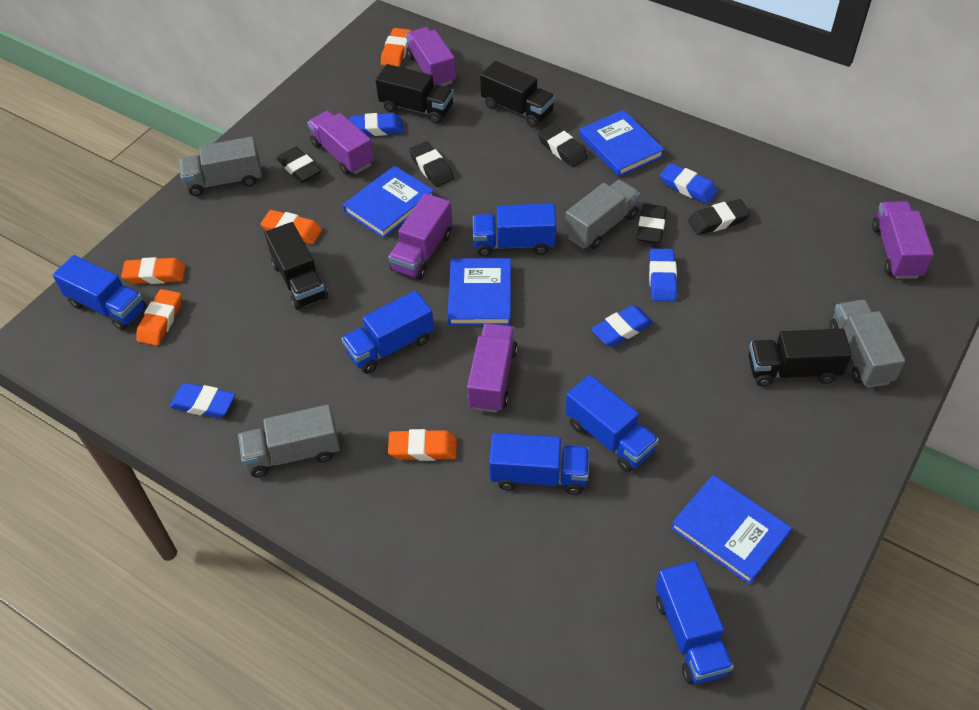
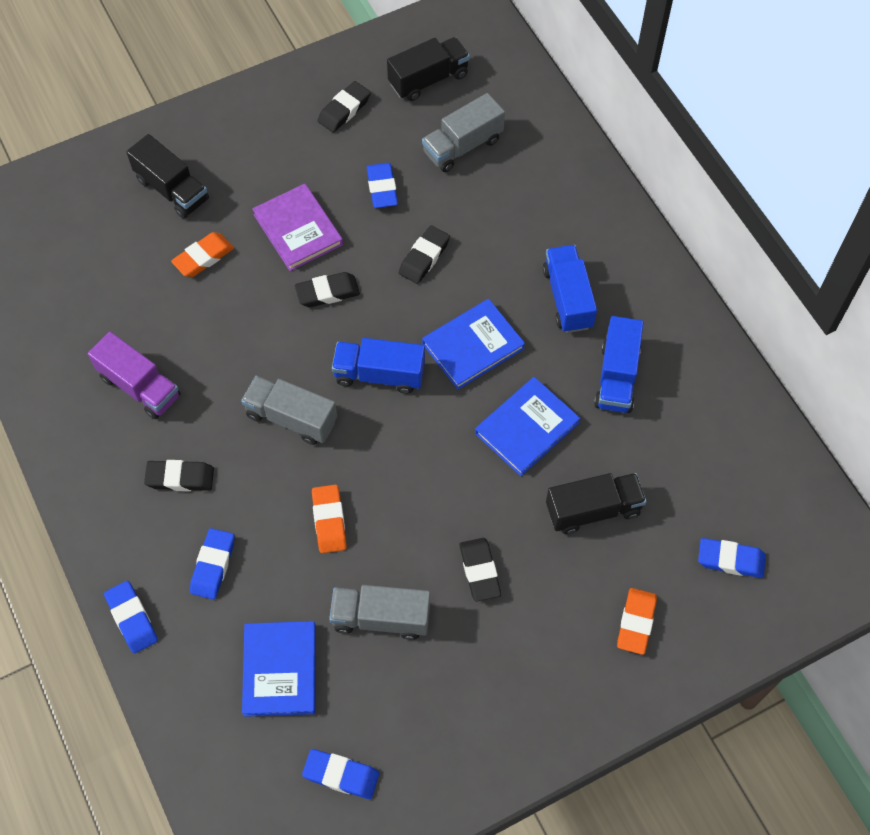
black truck: 4 -> 3
blue book: 4 -> 3
blue truck: 6 -> 3
grey truck: 4 -> 3
orange eraser: 5 -> 3
purple book: 0 -> 1
purple truck: 5 -> 1

